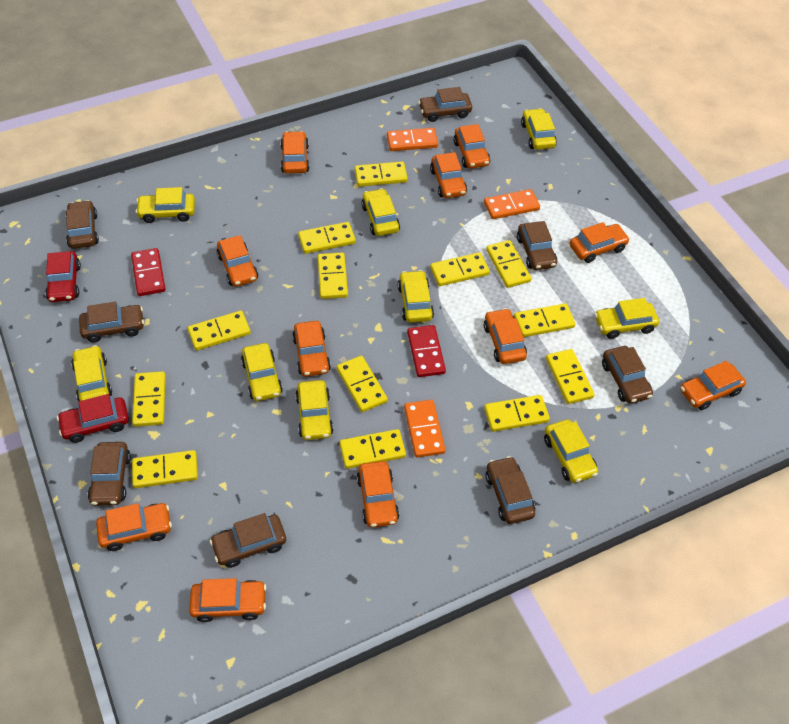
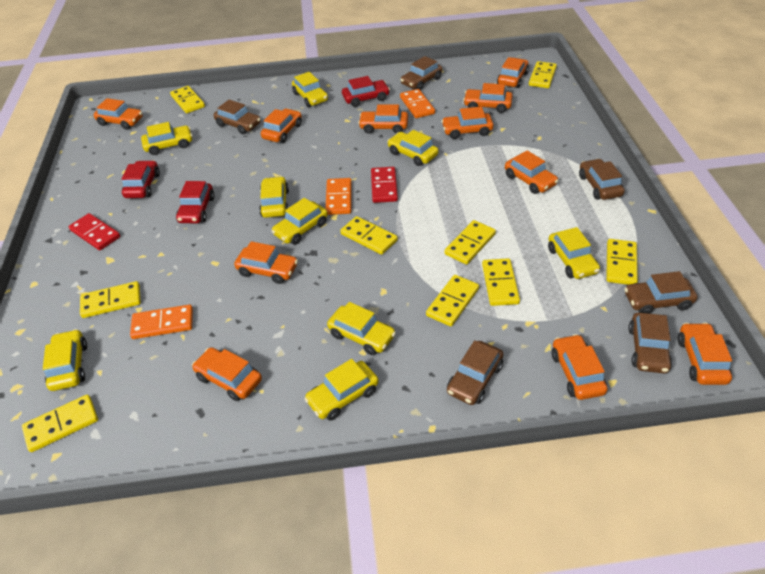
brown car: 8 -> 6
red car: 2 -> 3
yellow domino: 13 -> 9

